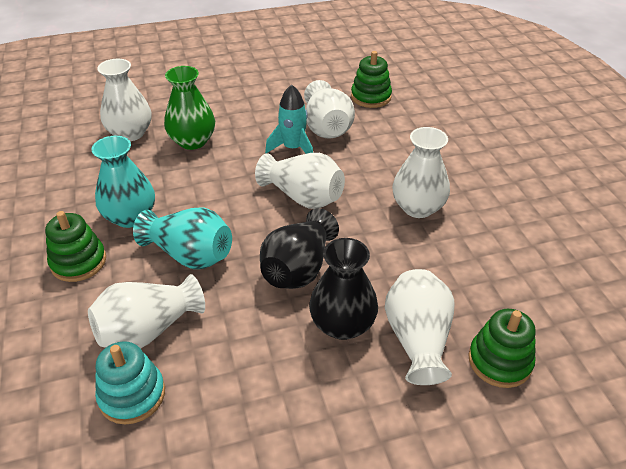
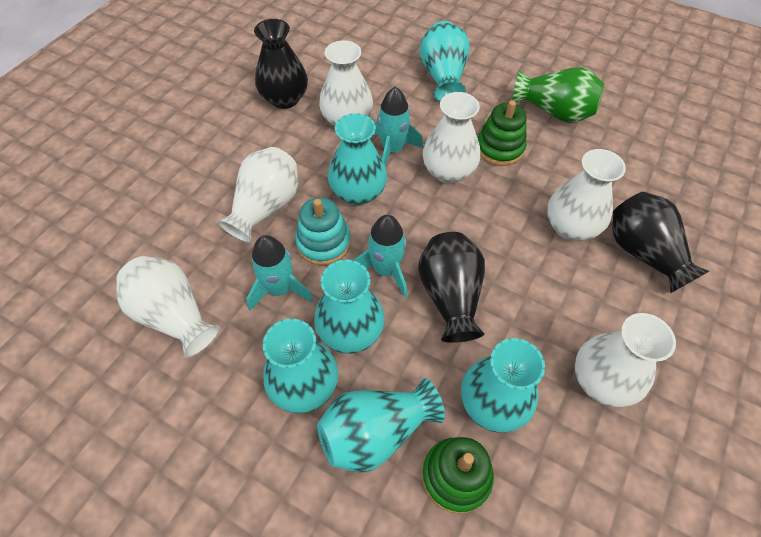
black vase: 2 -> 3
green stacking toy: 3 -> 2
turquoise rocket: 1 -> 3
turquoise vase: 2 -> 6

